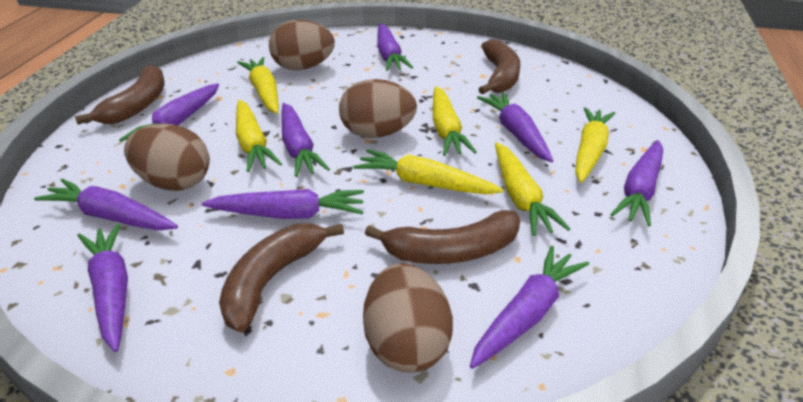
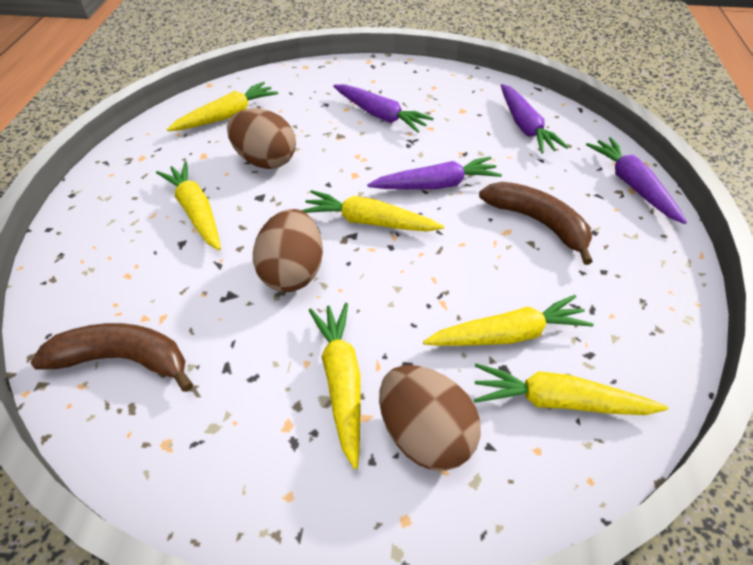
brown banana: 4 -> 2
brown egg: 4 -> 3
purple carrot: 9 -> 4

